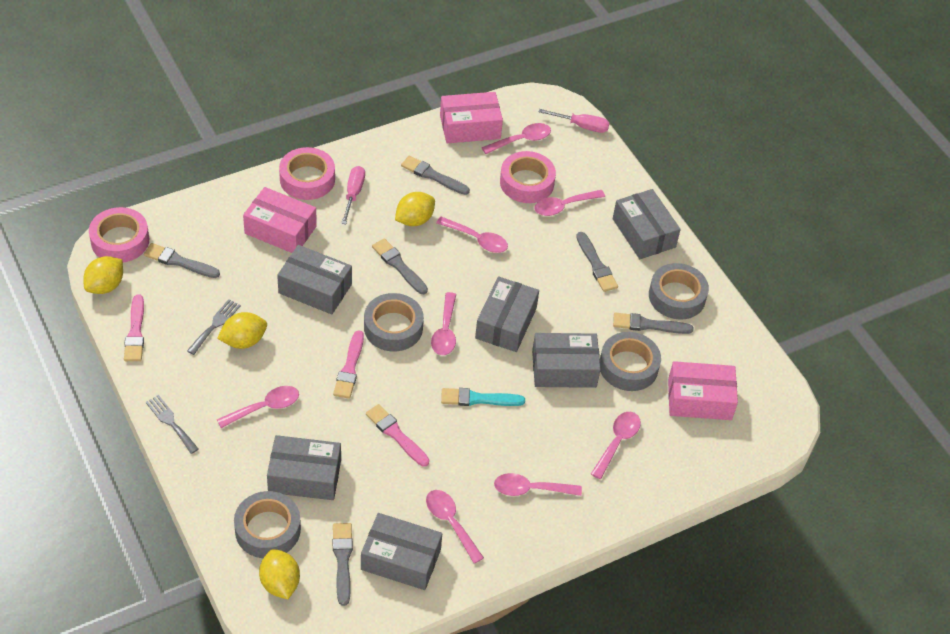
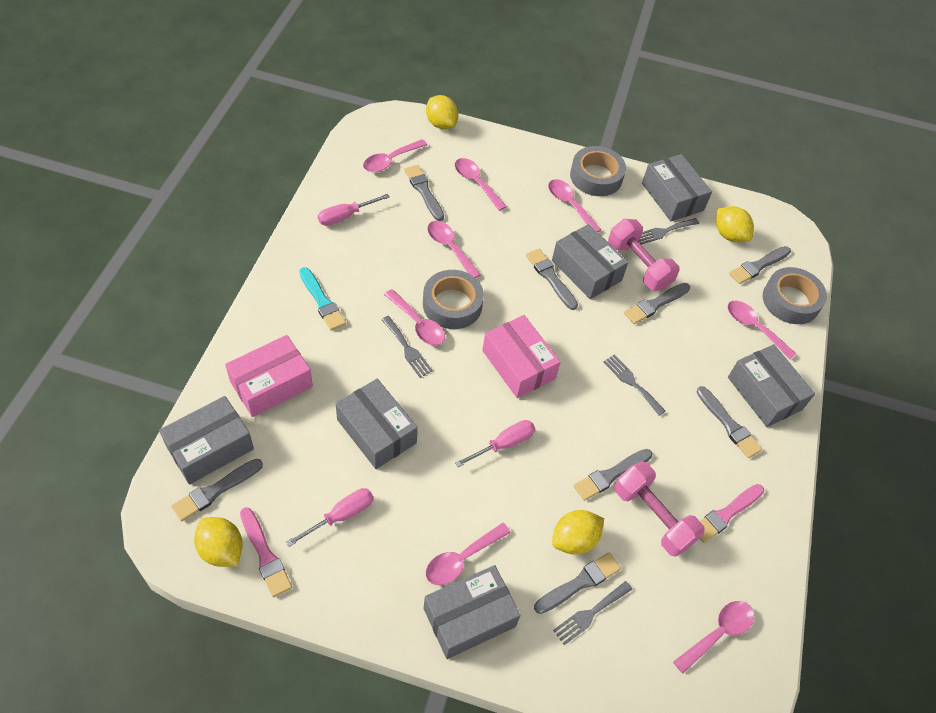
grey brush: 6 -> 8
grey fork: 2 -> 4
grey tape: 4 -> 3
pink box: 3 -> 2
pink brush: 3 -> 2
pink dumbbell: 0 -> 2
pink screwdriver: 2 -> 3
pink tape: 3 -> 0

